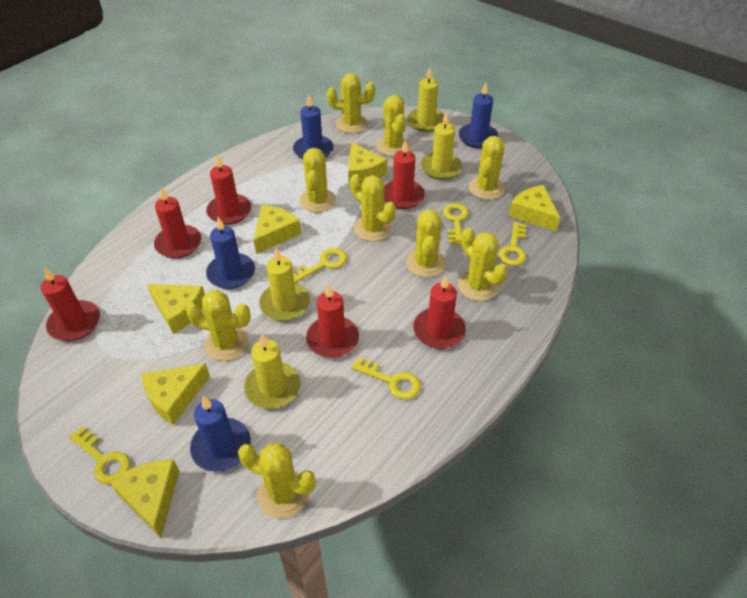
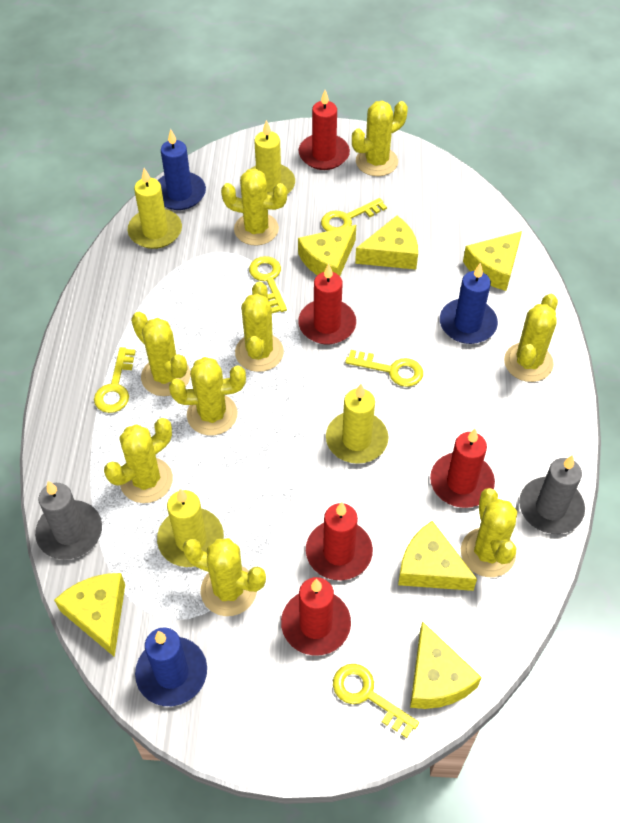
blue candle: 4 -> 3
grey candle: 0 -> 2
red candle: 6 -> 5

